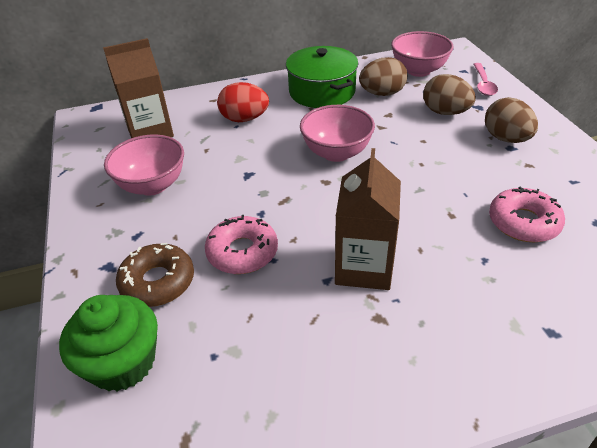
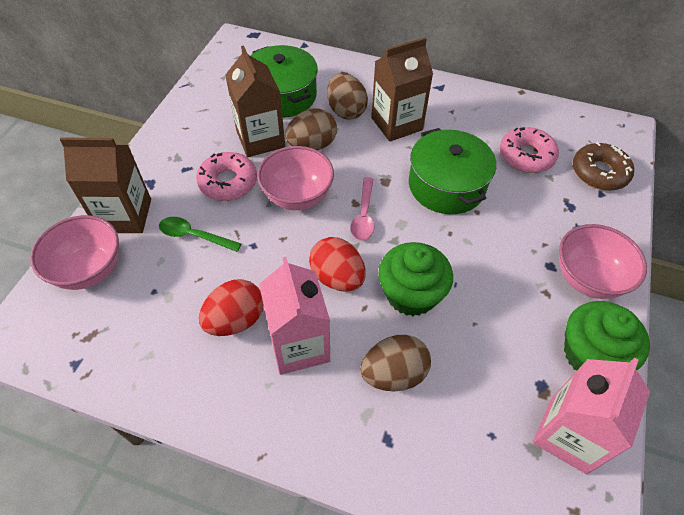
brown carton: 2 -> 3
green cupcake: 1 -> 2
green pot: 1 -> 2
green spoon: 0 -> 1
pink carton: 0 -> 2
red egg: 1 -> 2

